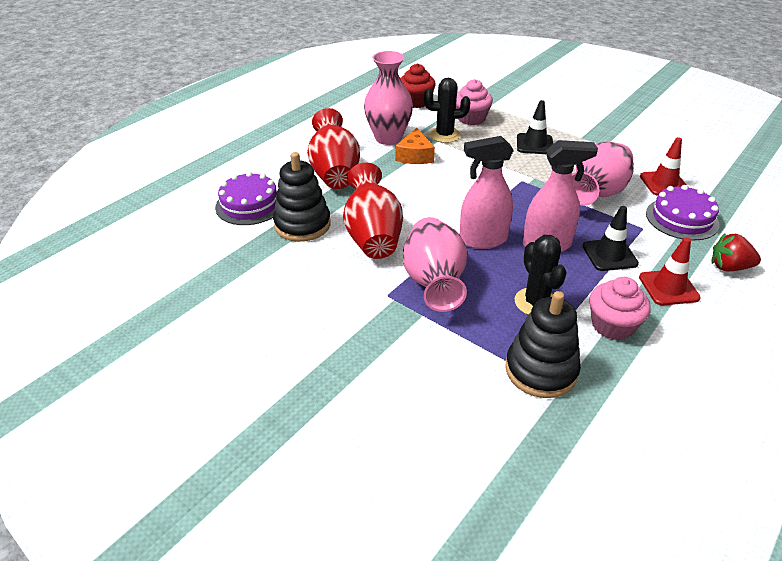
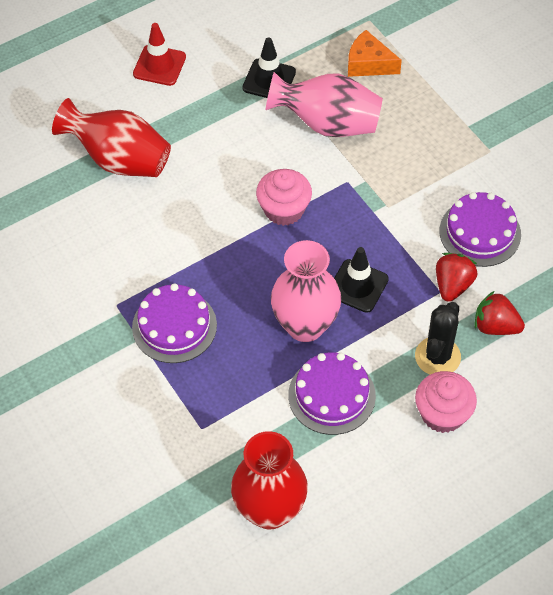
black cactus: 2 -> 1
black stacking toy: 2 -> 0
pink spray bottle: 2 -> 0
pink vase: 3 -> 2
purple cake: 2 -> 3
red cupcake: 1 -> 0
red strawberry: 1 -> 2
red traffic cone: 2 -> 1

